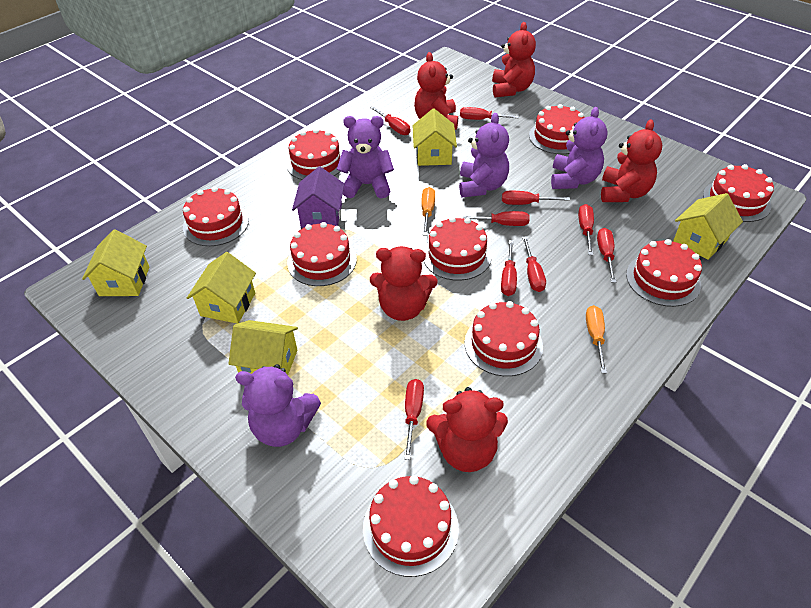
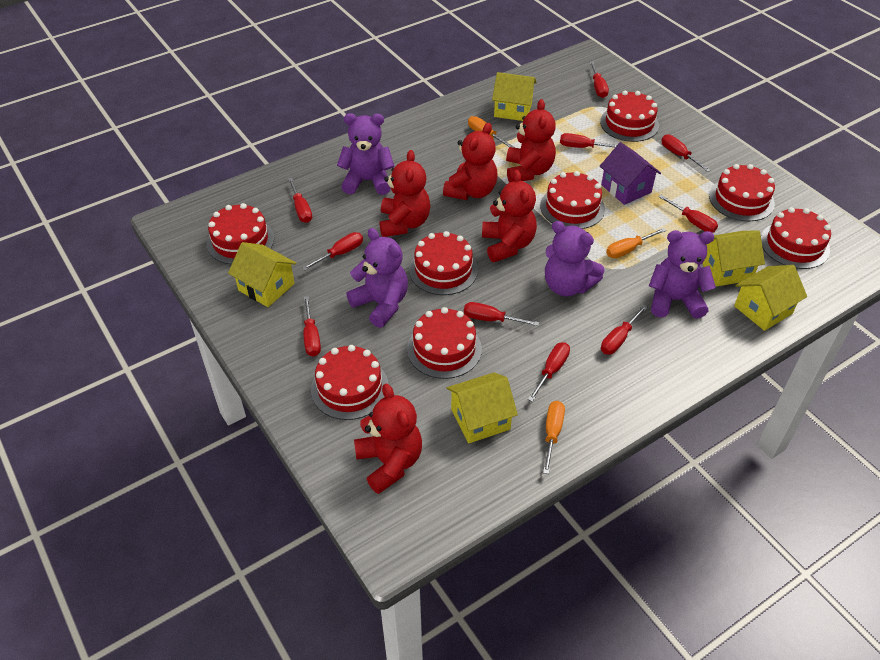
orange screwdriver: 2 -> 3
red cake: 9 -> 8
red screwdriver: 9 -> 10

